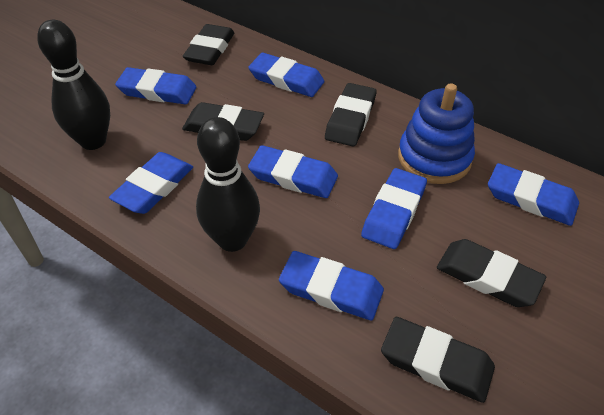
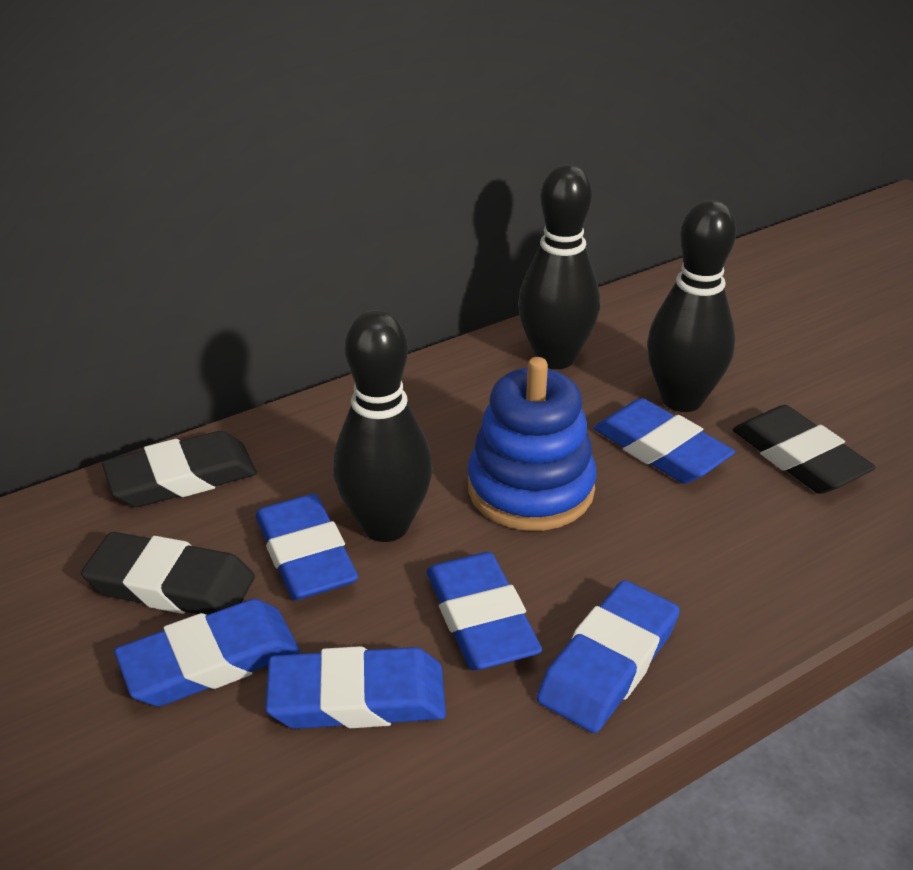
black bowling pin: 2 -> 3
black eraser: 5 -> 3
blue eraser: 7 -> 6

